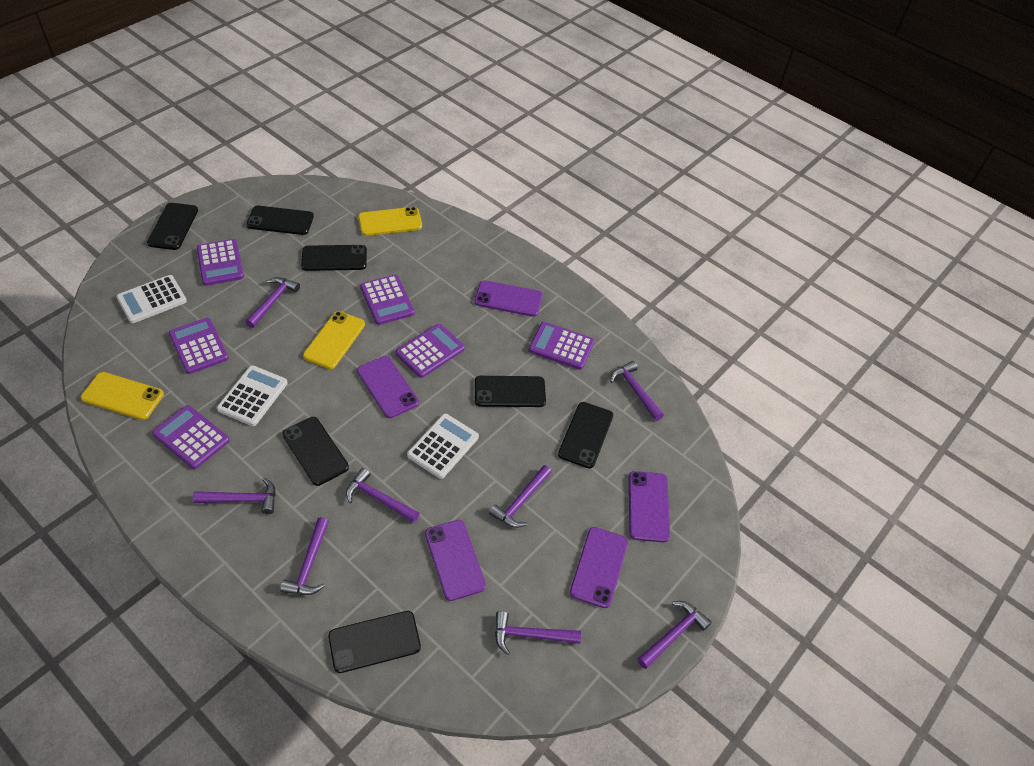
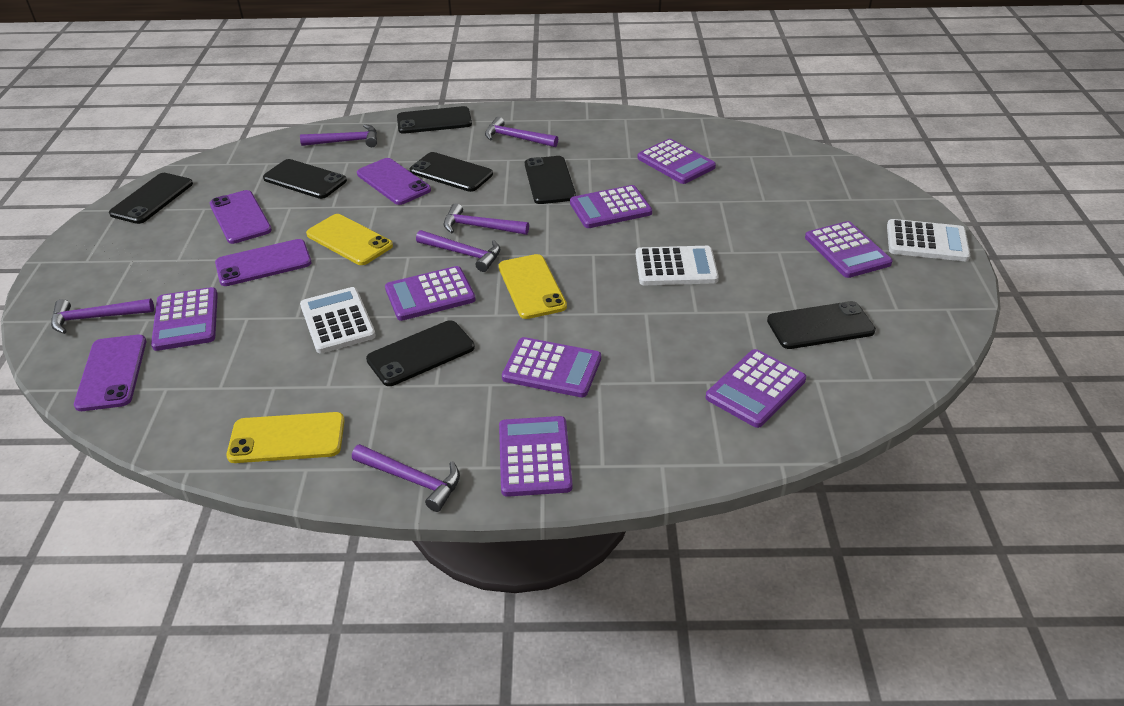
purple calculator: 6 -> 8
purple hammer: 8 -> 6
purple phone: 5 -> 4

